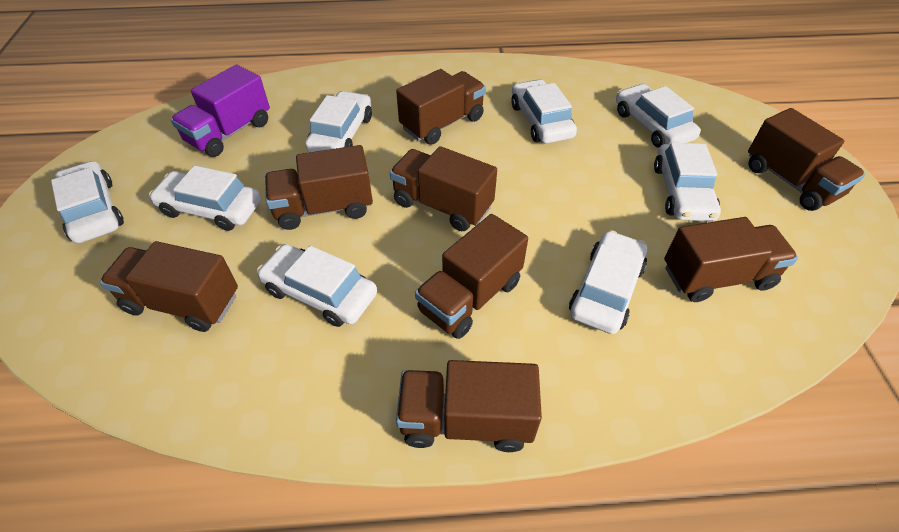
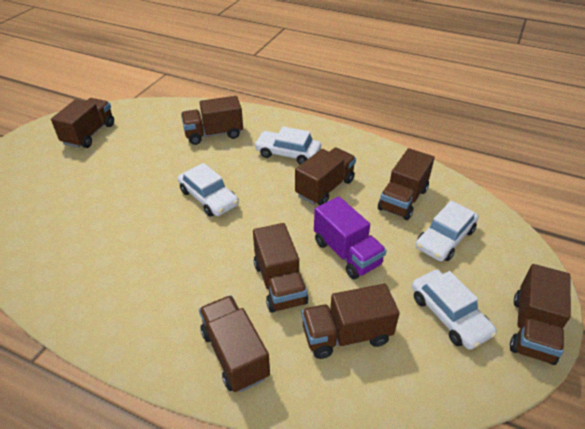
white car: 8 -> 4

